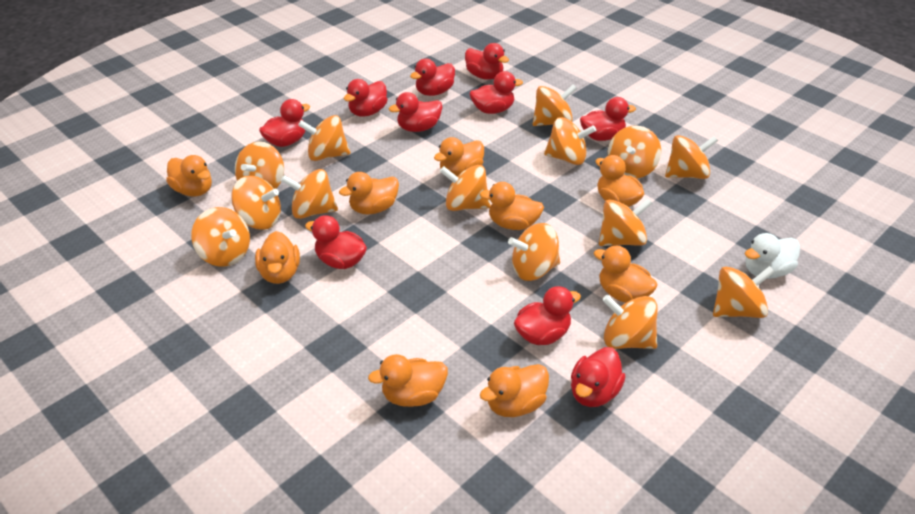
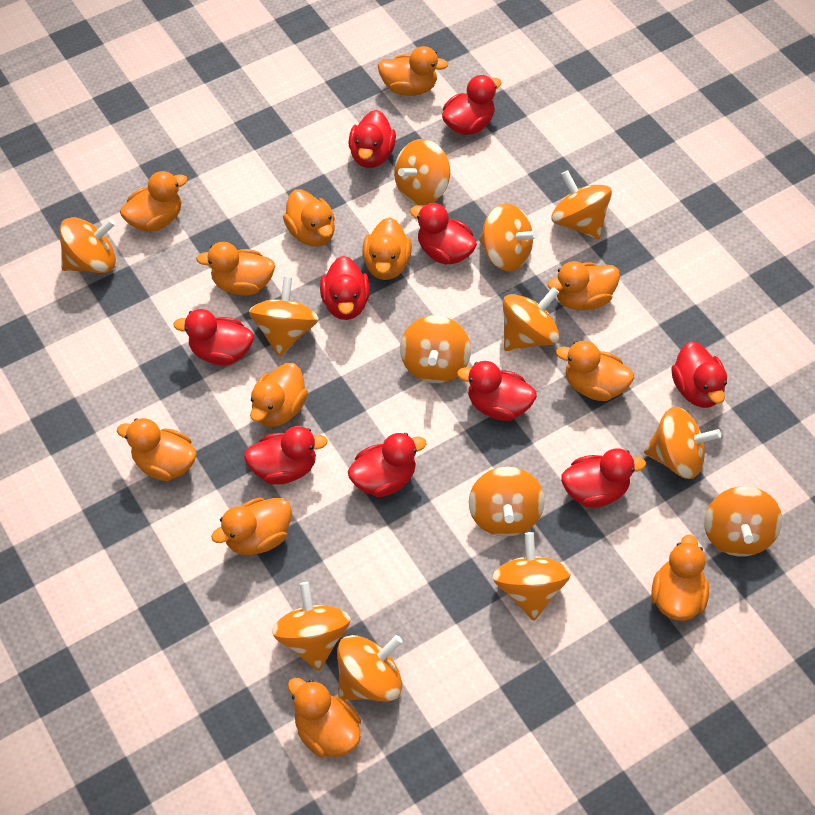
orange duck: 9 -> 12
orange spinning top: 14 -> 13
white duck: 1 -> 0

